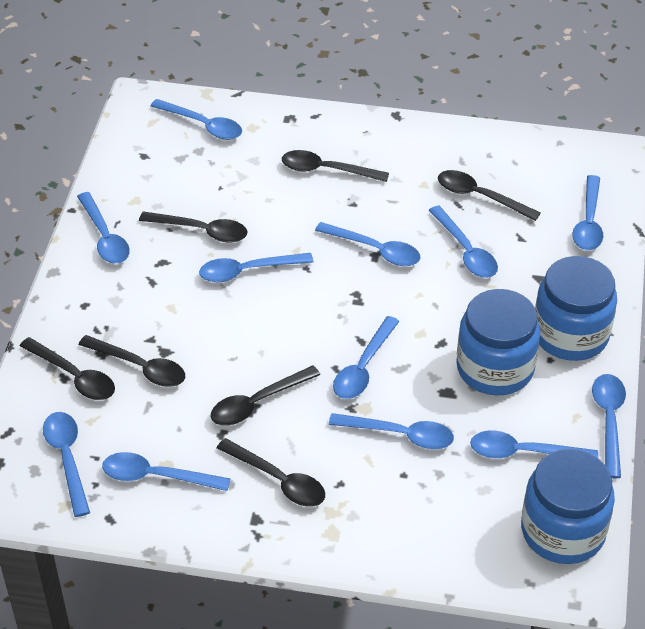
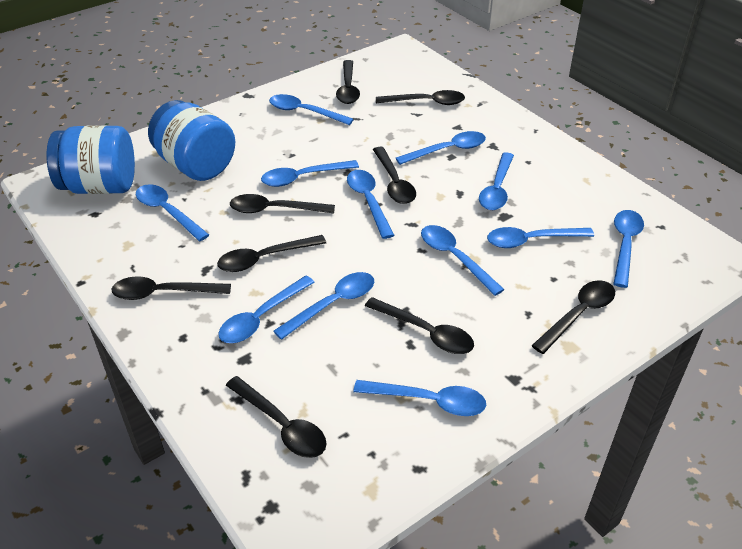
black spoon: 7 -> 9
blue jar: 3 -> 2

